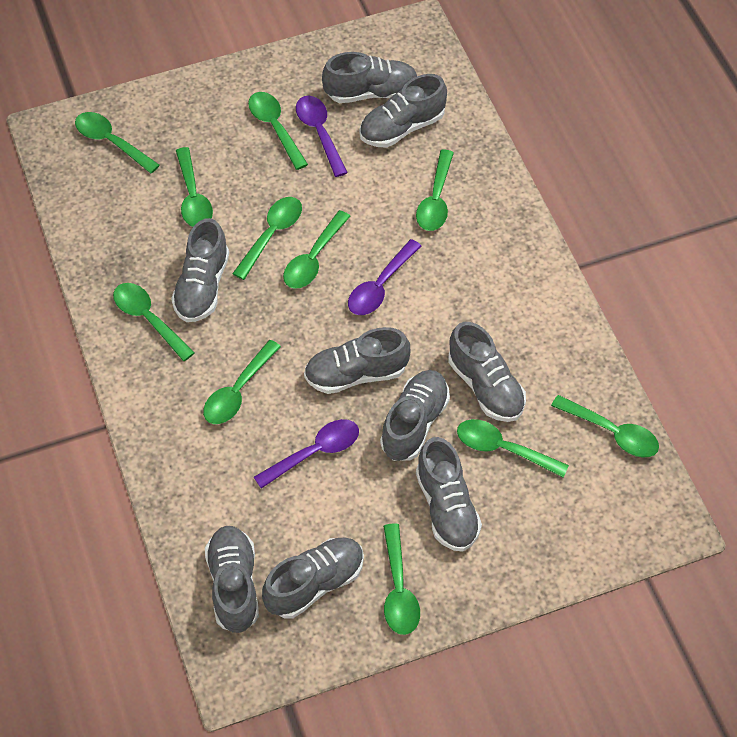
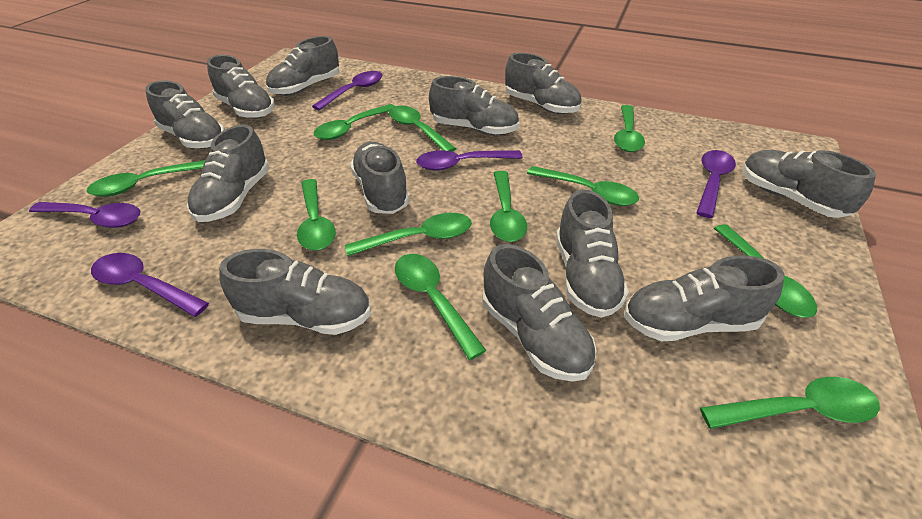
grey shoe: 9 -> 12
purple spoon: 3 -> 5

